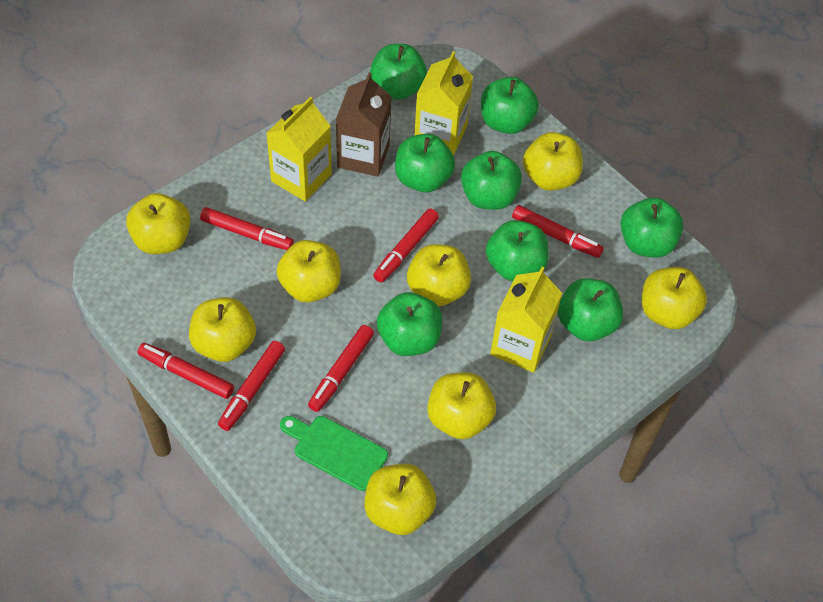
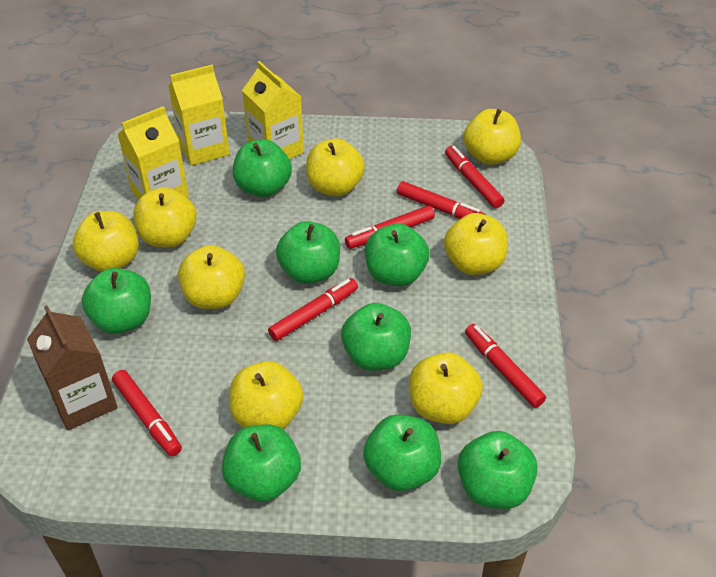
green cutting board: 1 -> 0

